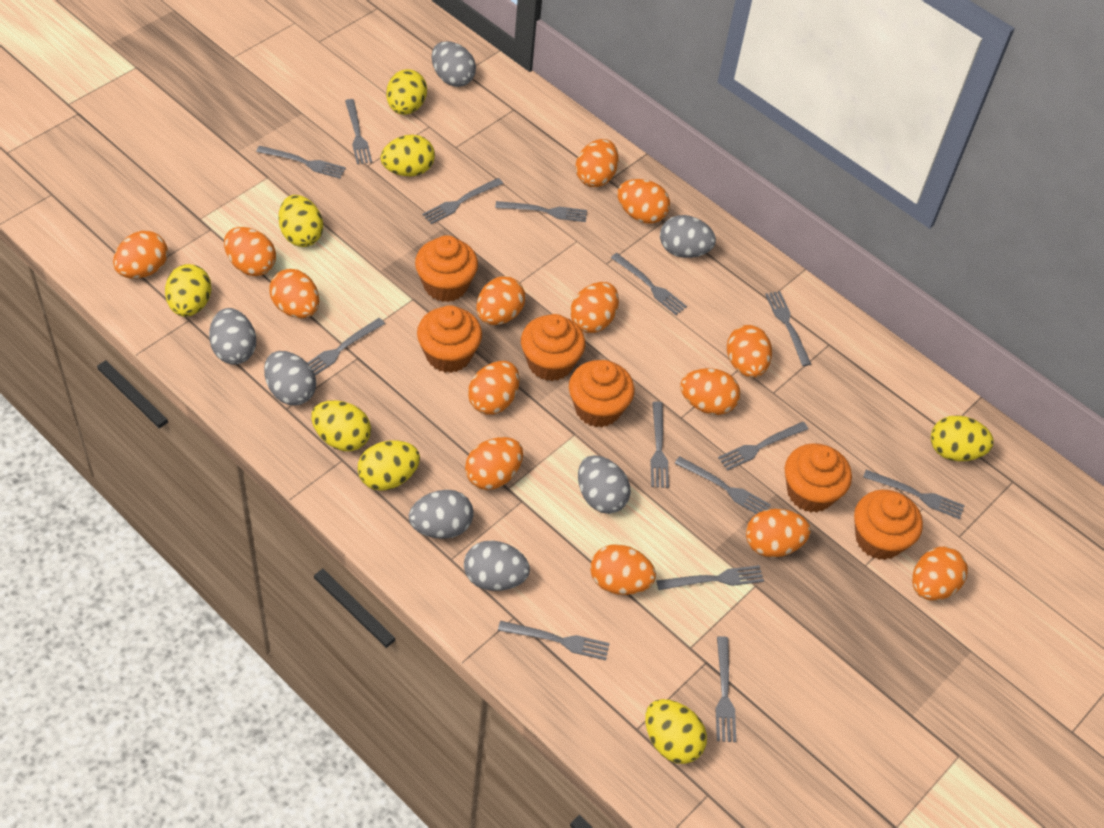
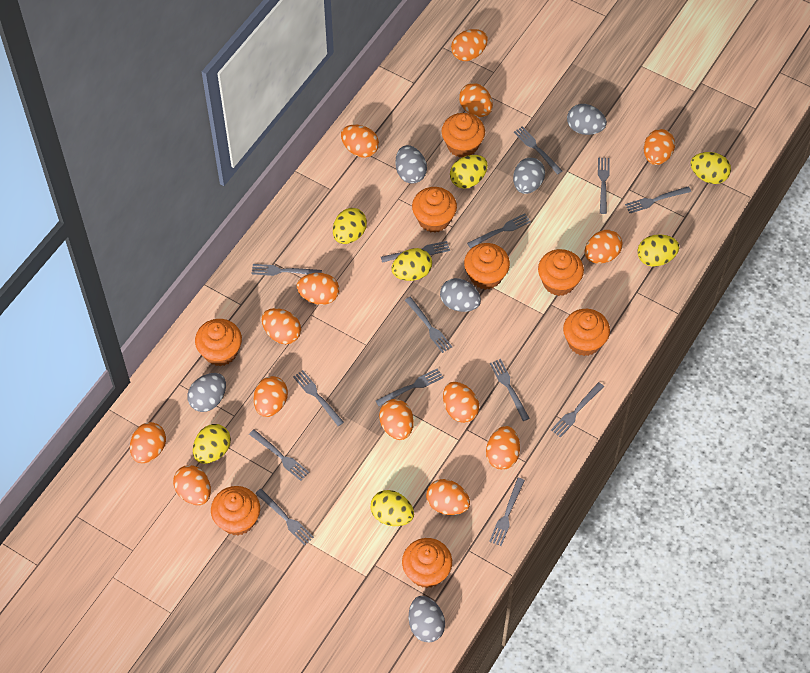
grey egg: 7 -> 6
orange cupcake: 6 -> 8
yellow egg: 8 -> 7

